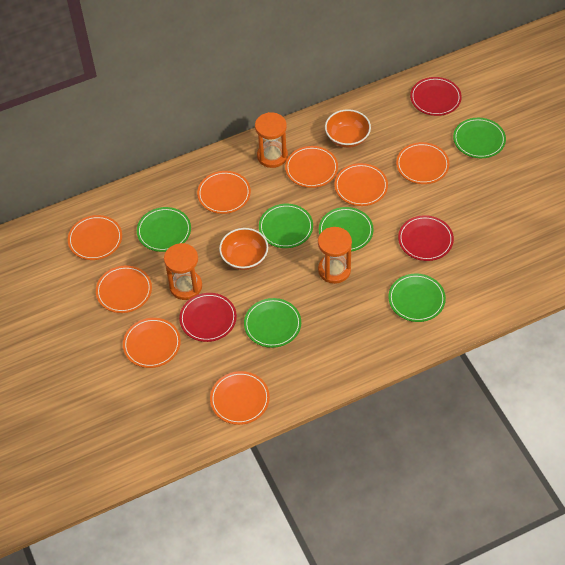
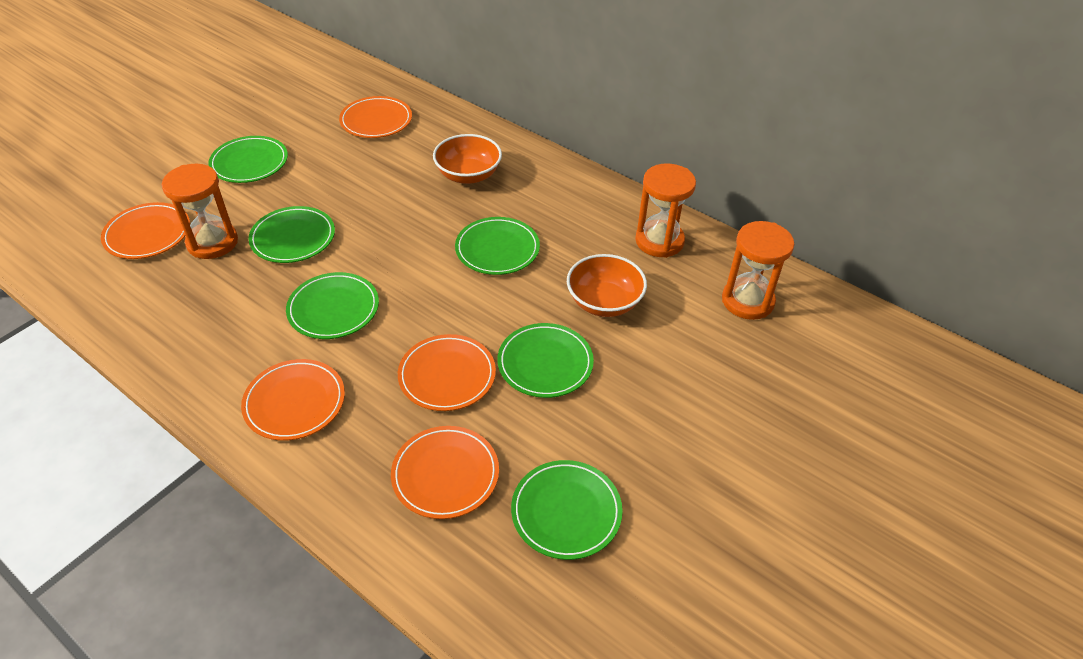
orange plate: 8 -> 5
red plate: 3 -> 0

